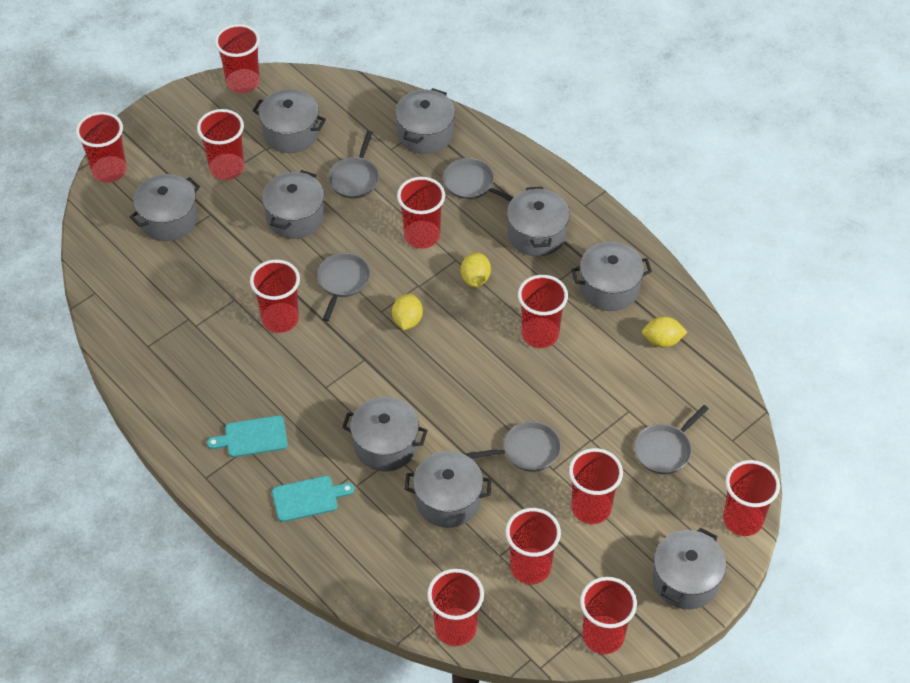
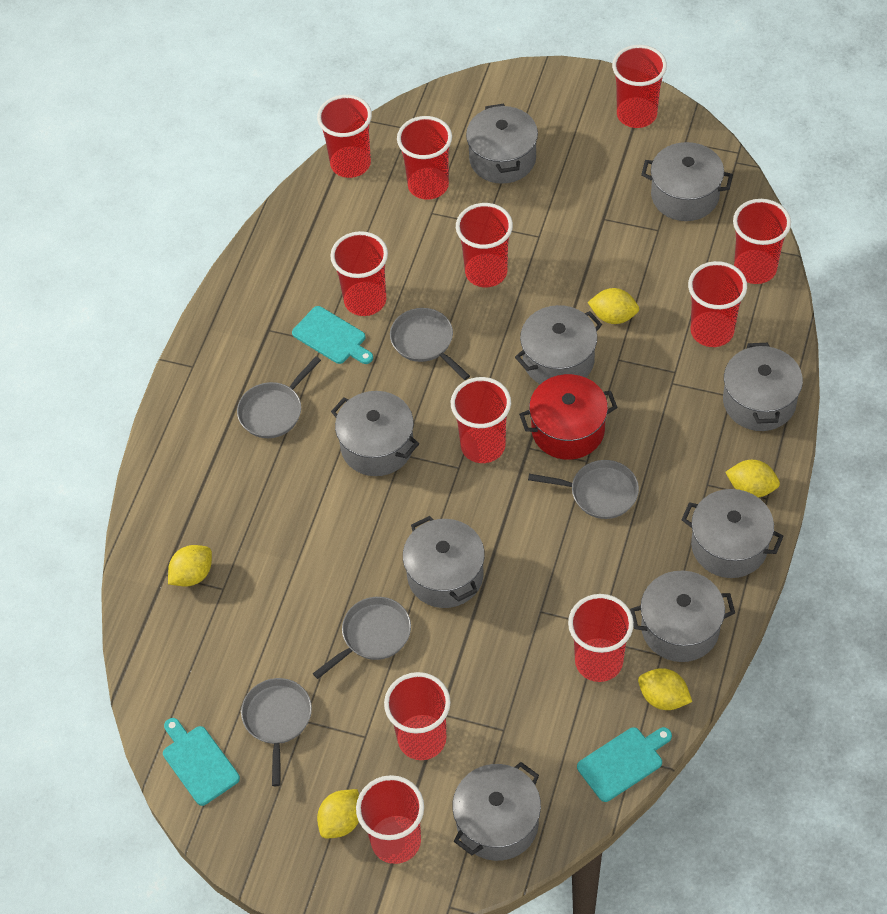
red pot: 0 -> 1
turquoise cutting board: 2 -> 3
yellow lemon: 3 -> 5

